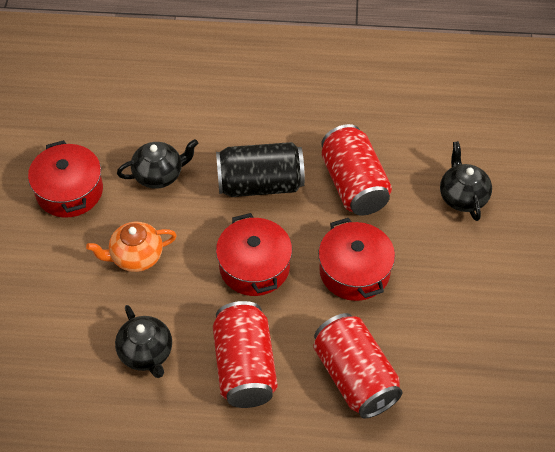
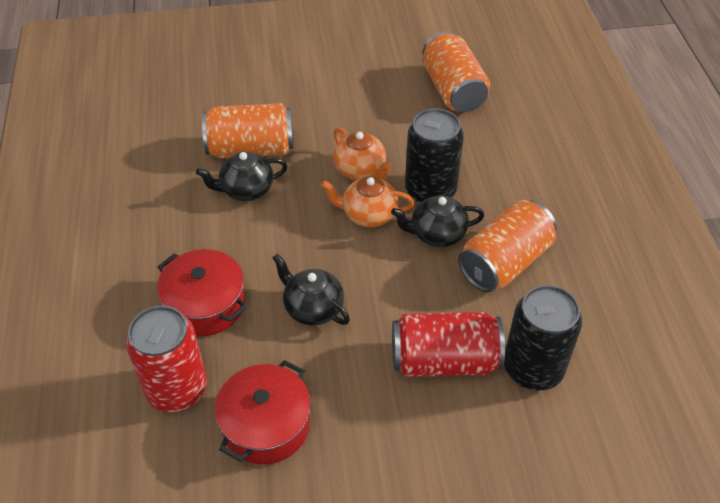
black can: 1 -> 2
orange can: 0 -> 3
orange teapot: 1 -> 2
red can: 3 -> 2
red pot: 3 -> 2

